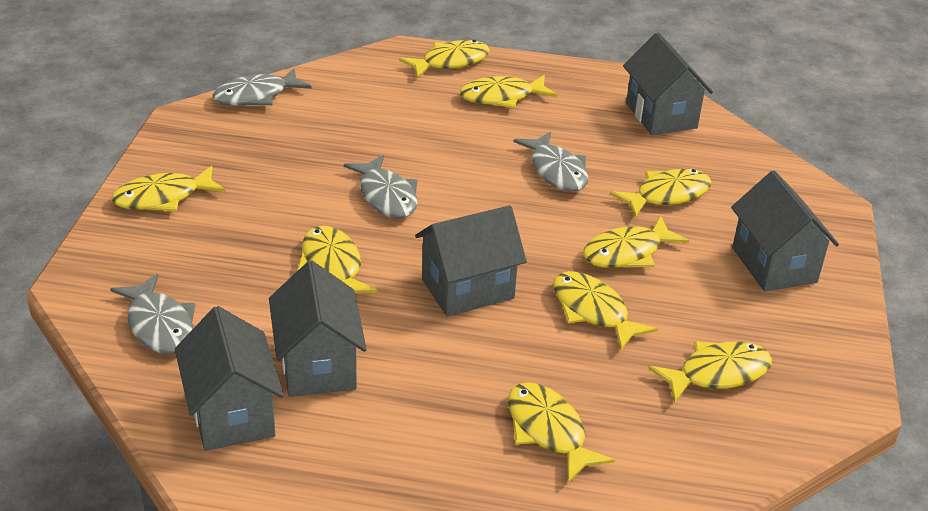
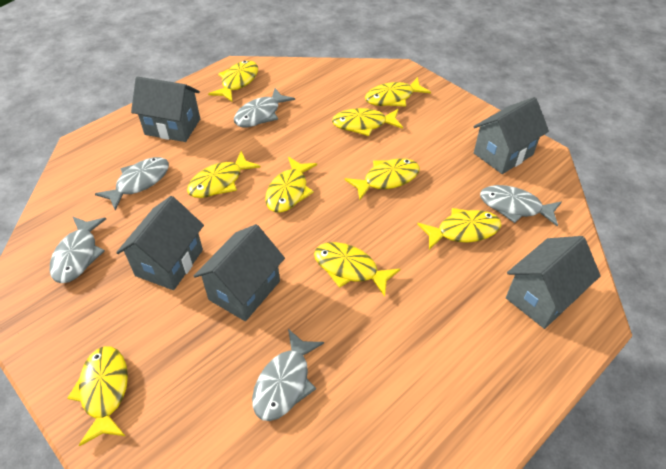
grey fish: 4 -> 5

